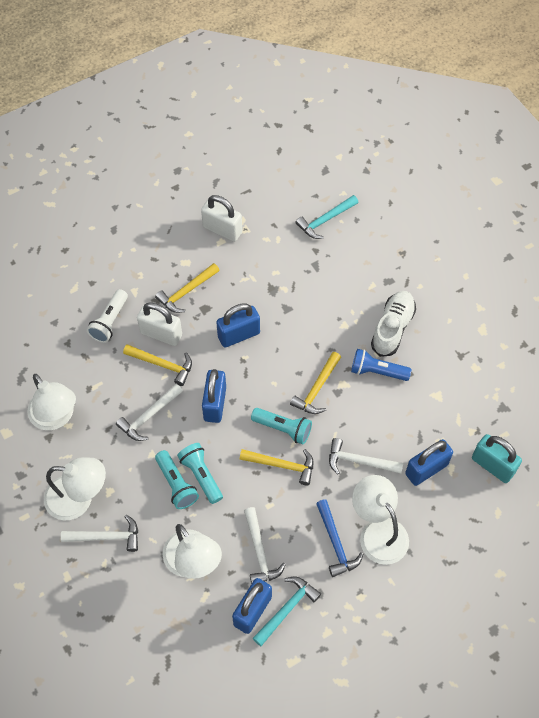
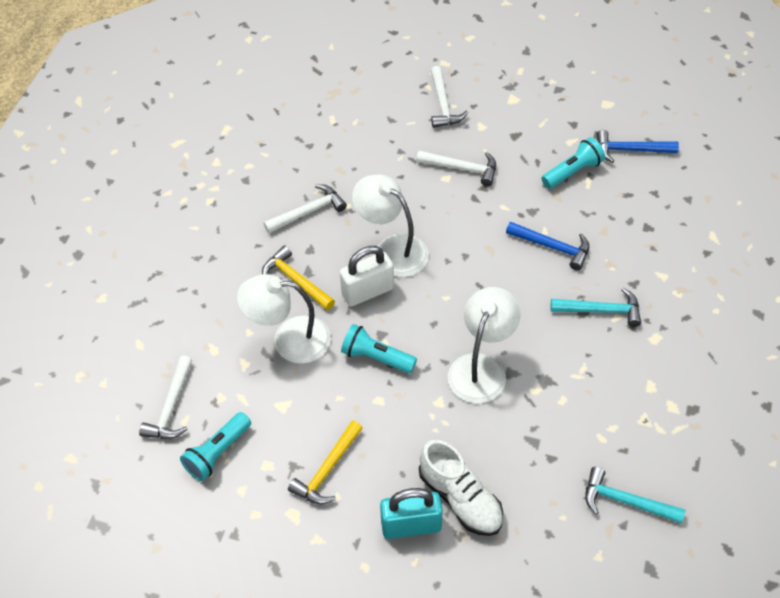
blue flashlight: 1 -> 0
blue hammer: 1 -> 2
blue padlock: 4 -> 0
white flashlight: 1 -> 0
white lamp: 4 -> 3
white padlock: 2 -> 1
yellow hammer: 4 -> 2

